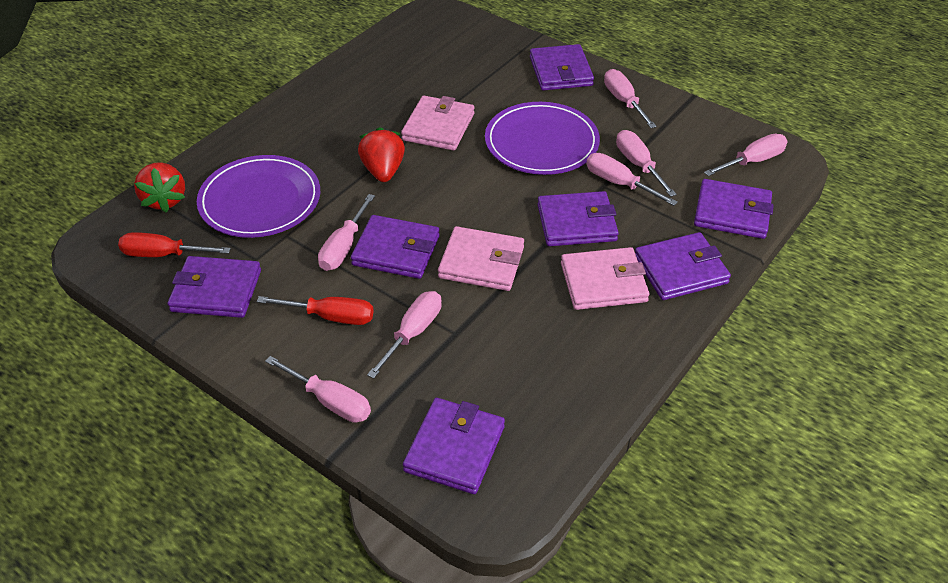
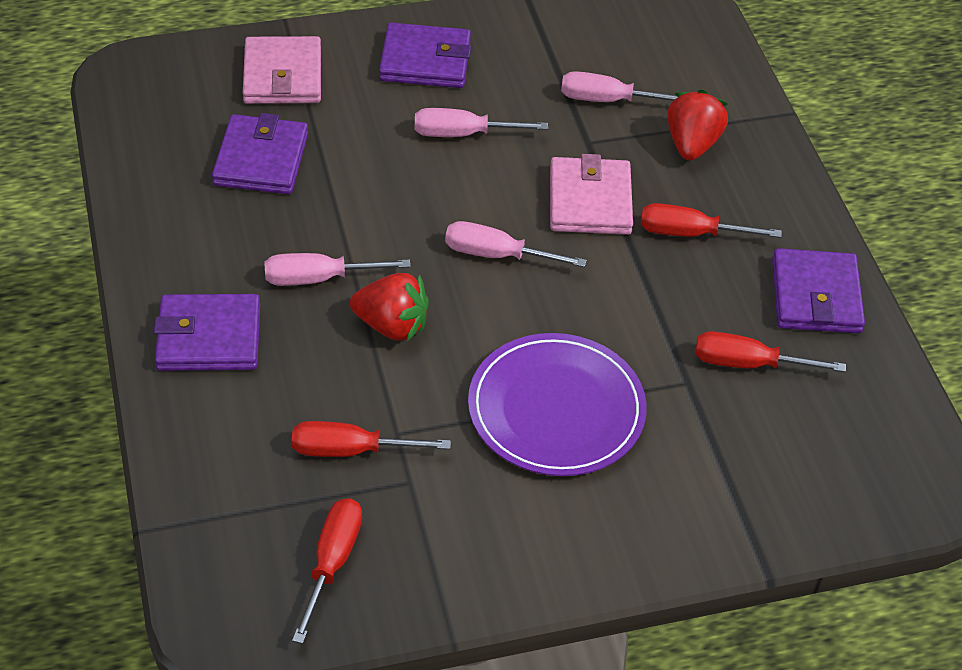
pink screwdriver: 7 -> 4
pink wallet: 3 -> 2
purple plate: 2 -> 1
purple wallet: 7 -> 4
red screwdriver: 2 -> 4

